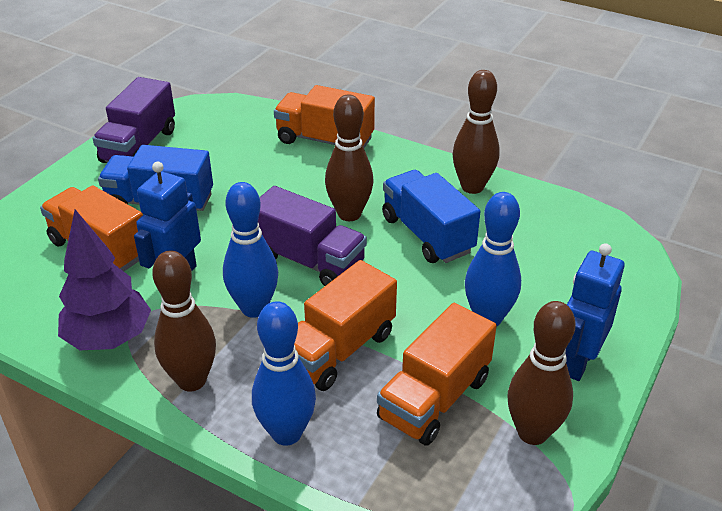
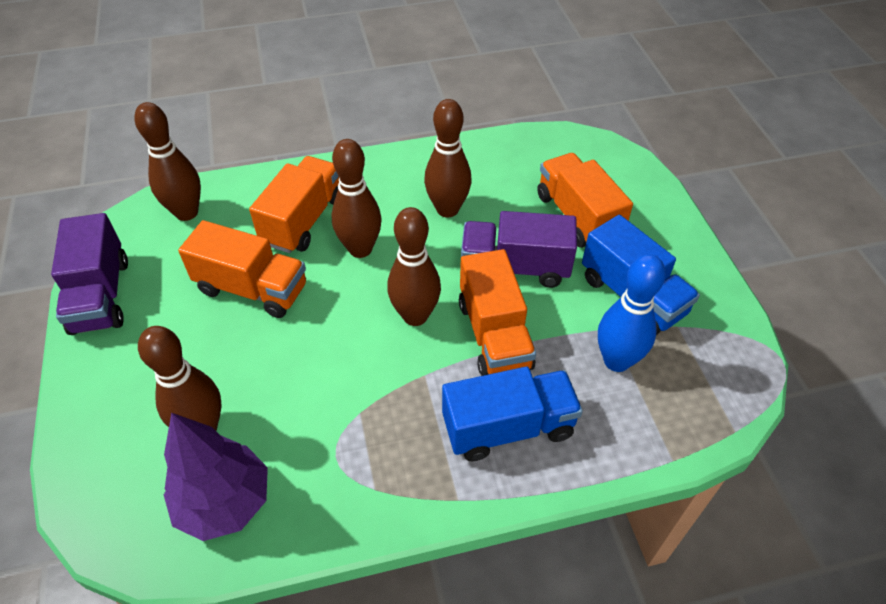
blue bowling pin: 3 -> 1
blue robot: 2 -> 0
brown bowling pin: 4 -> 5

